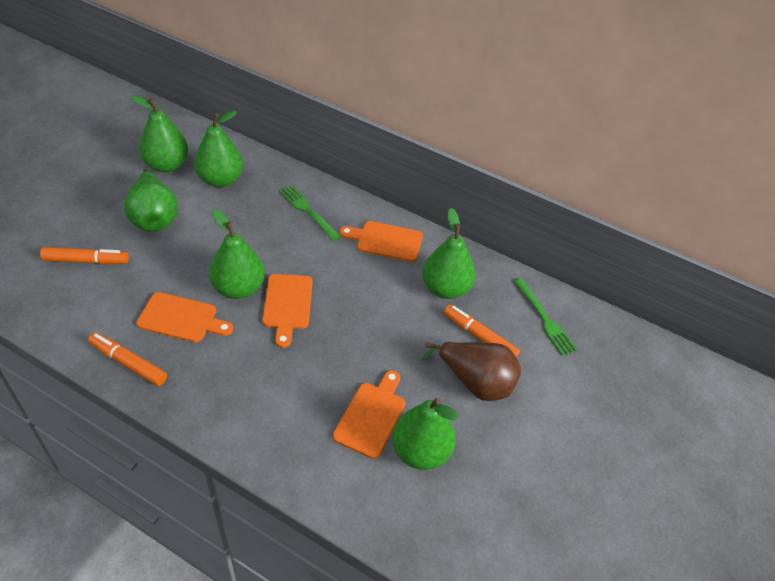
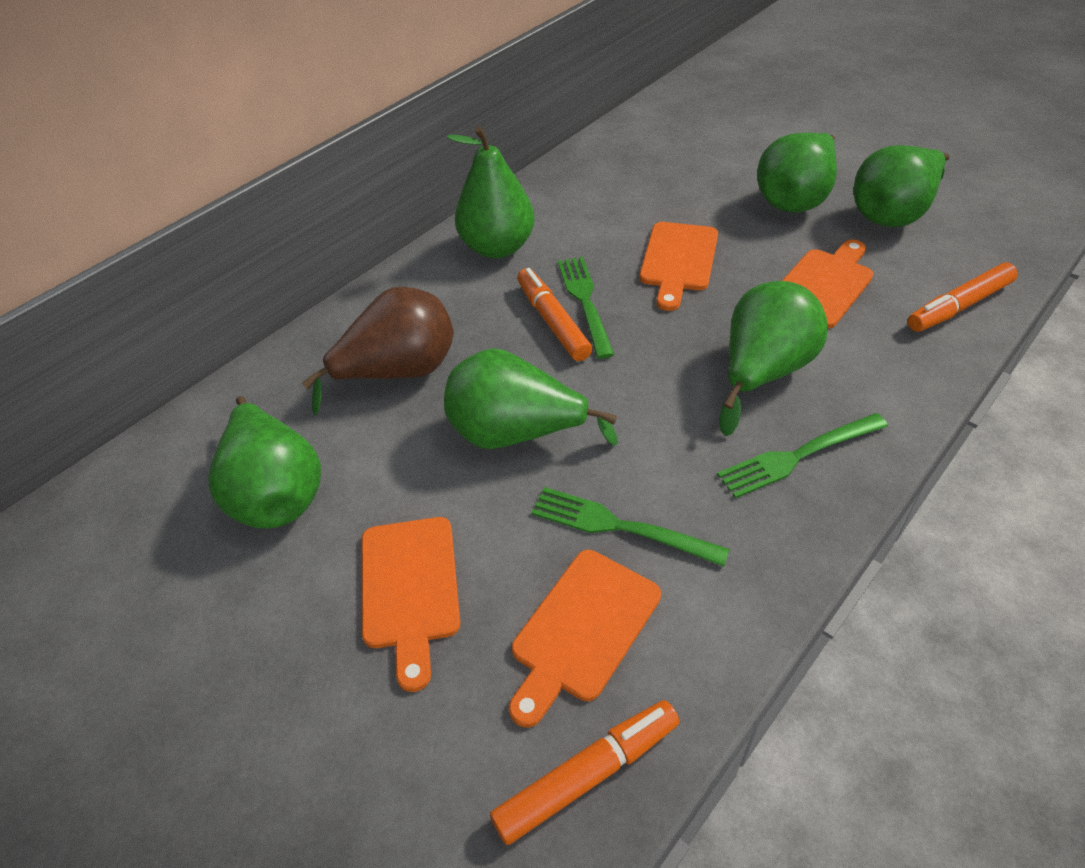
green fork: 2 -> 3

